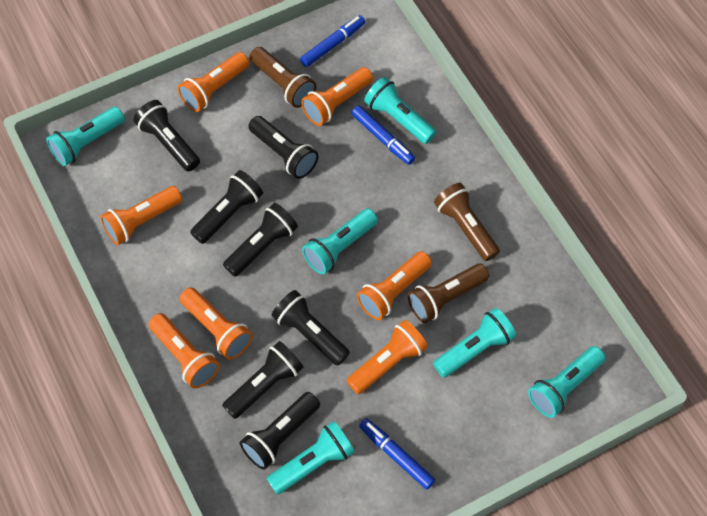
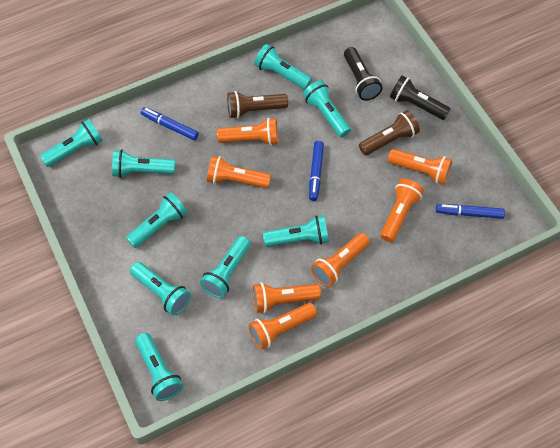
black flashlight: 7 -> 2
brown flashlight: 3 -> 2
turquoise flashlight: 6 -> 9

